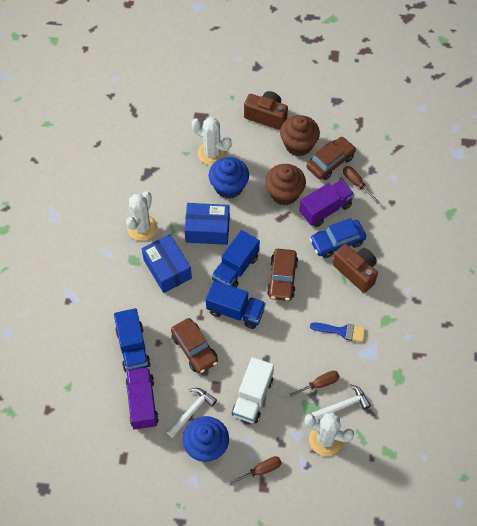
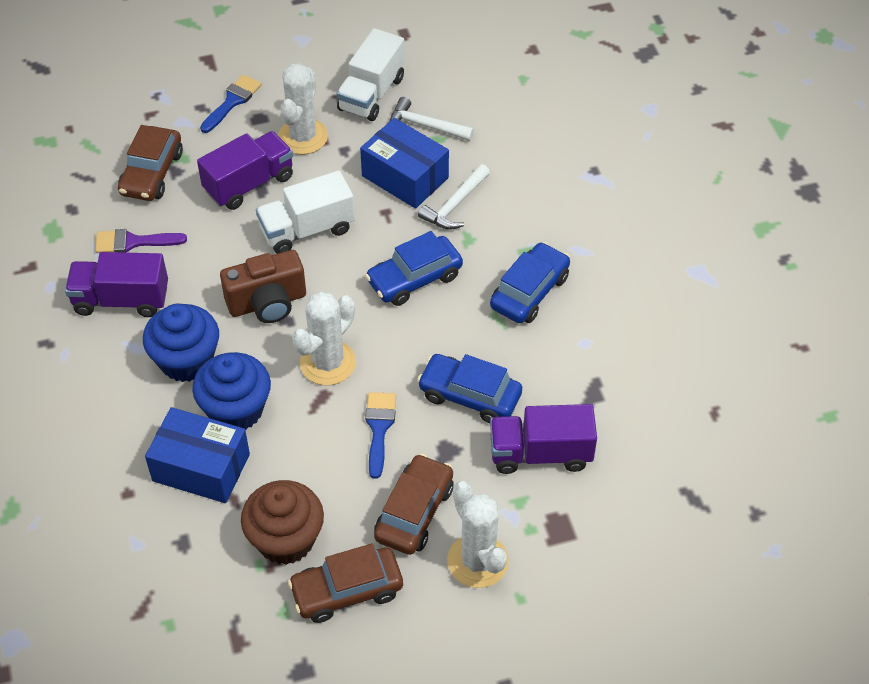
blue brush: 1 -> 2
blue car: 1 -> 3
blue truck: 3 -> 0
brown camera: 2 -> 1
brown cupcake: 2 -> 1
brown screwdriver: 3 -> 0
purple brush: 0 -> 1
purple truck: 2 -> 3
white truck: 1 -> 2

